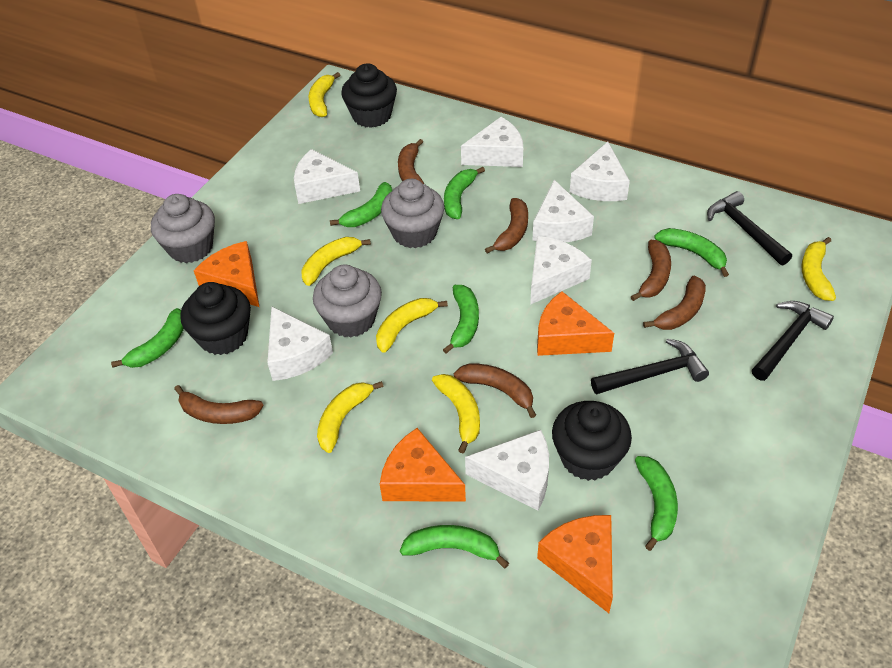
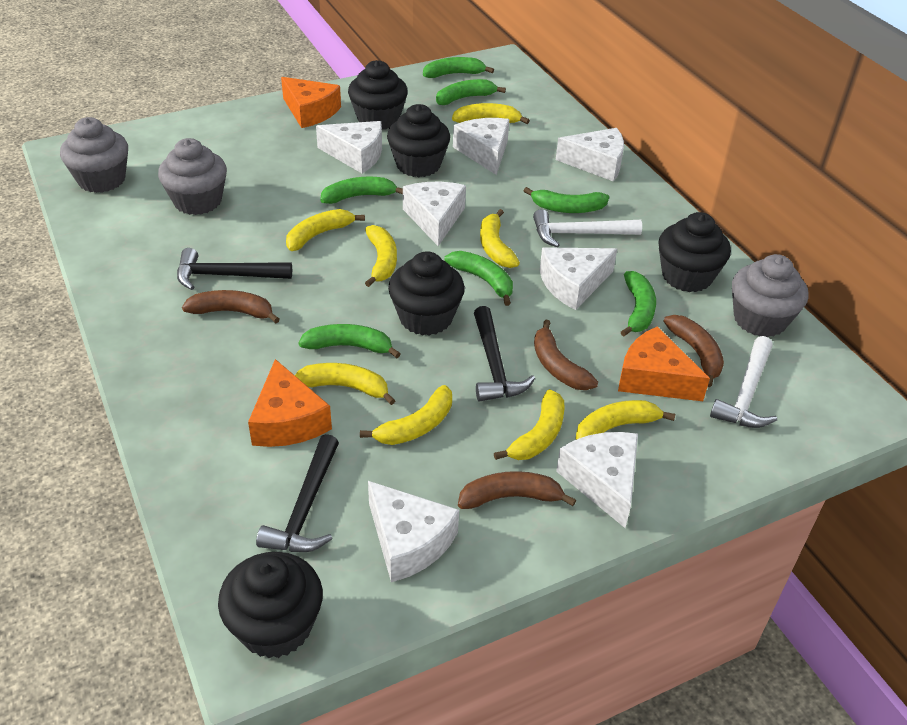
black cupcake: 3 -> 5
brown banana: 6 -> 4
orange cheese: 4 -> 3
white hammer: 0 -> 2
yellow banana: 6 -> 8

